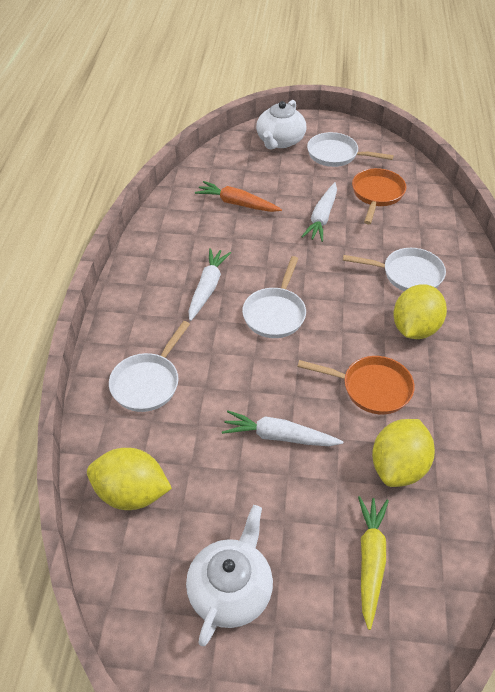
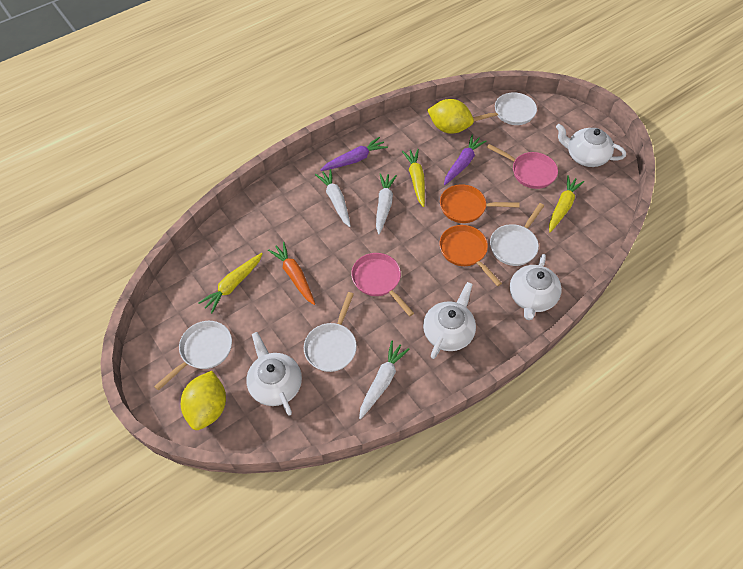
pink pan: 0 -> 2
purple carrot: 0 -> 2
white teapot: 2 -> 4
yellow carrot: 1 -> 3
yellow lemon: 3 -> 2

